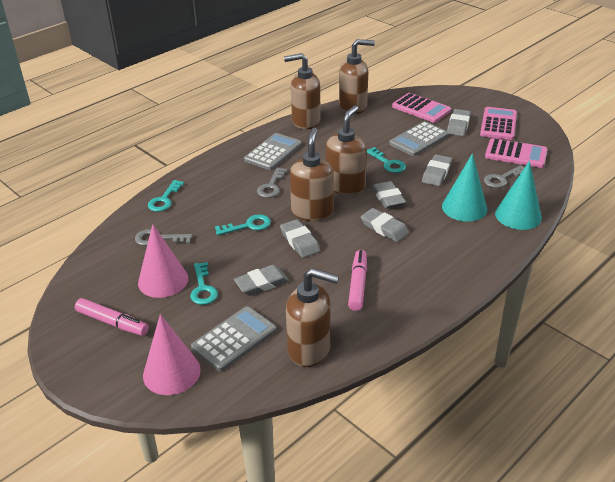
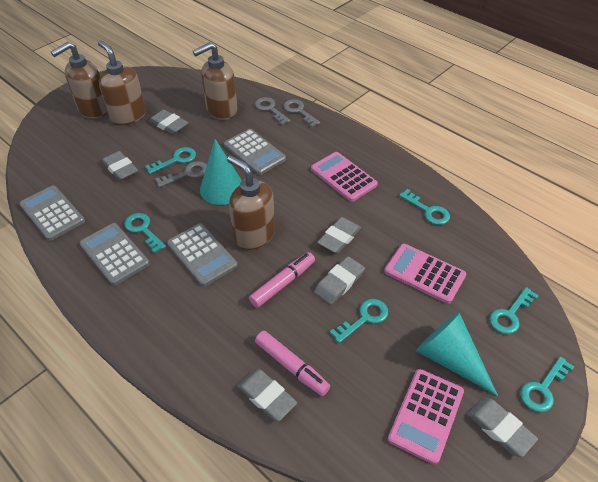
brown soap dispenser: 5 -> 4
grey calculator: 3 -> 4
pink cone: 2 -> 0
turquoise key: 4 -> 6

